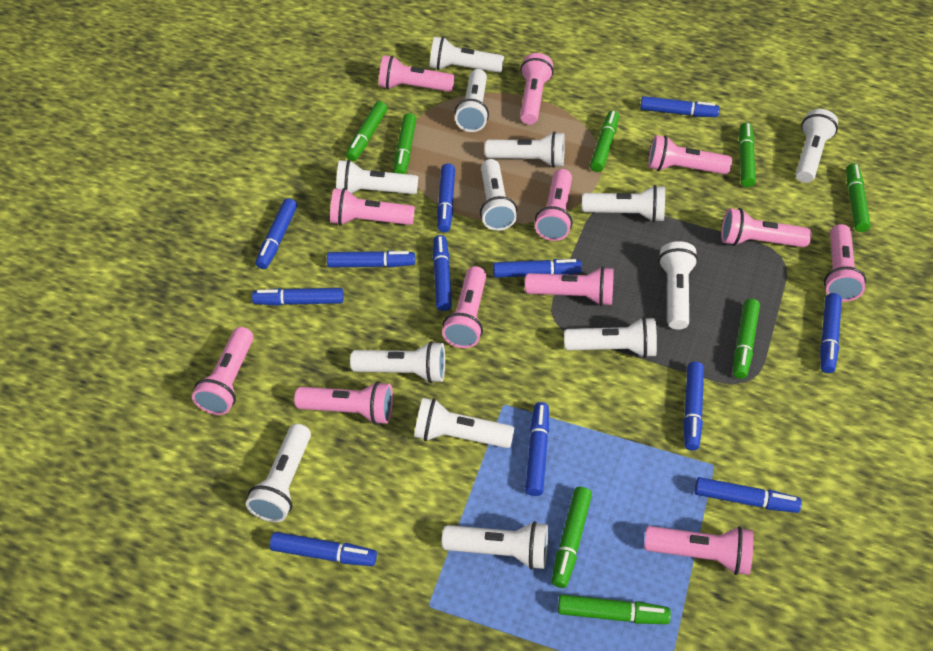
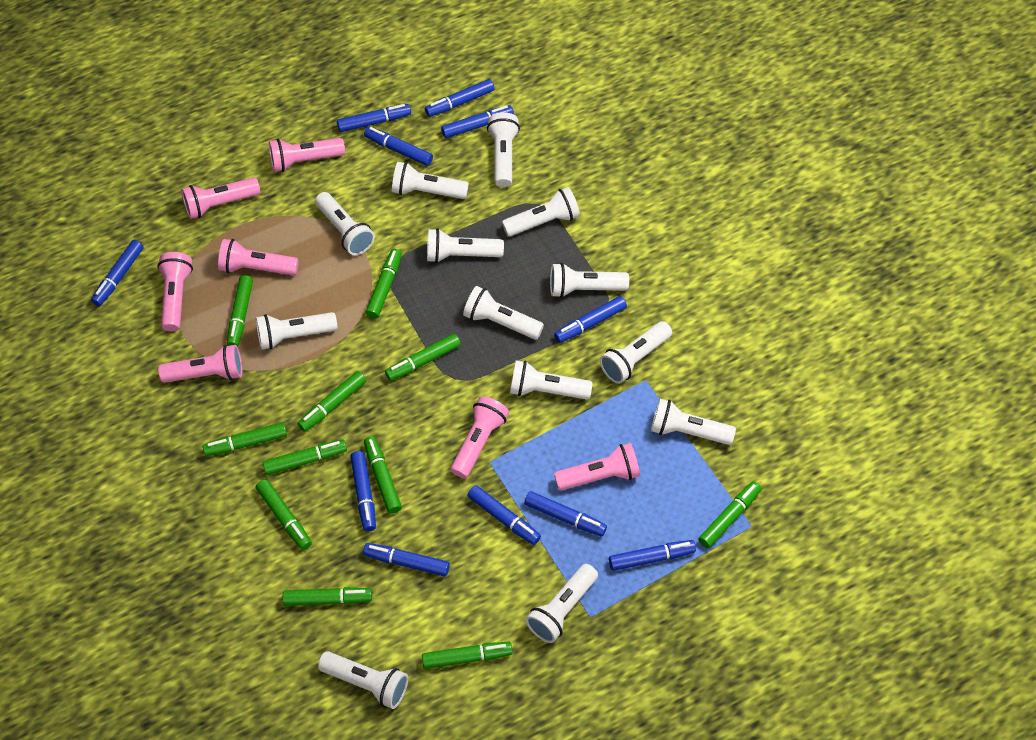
blue marker: 12 -> 11
green marker: 8 -> 11
pink flashlight: 12 -> 7

